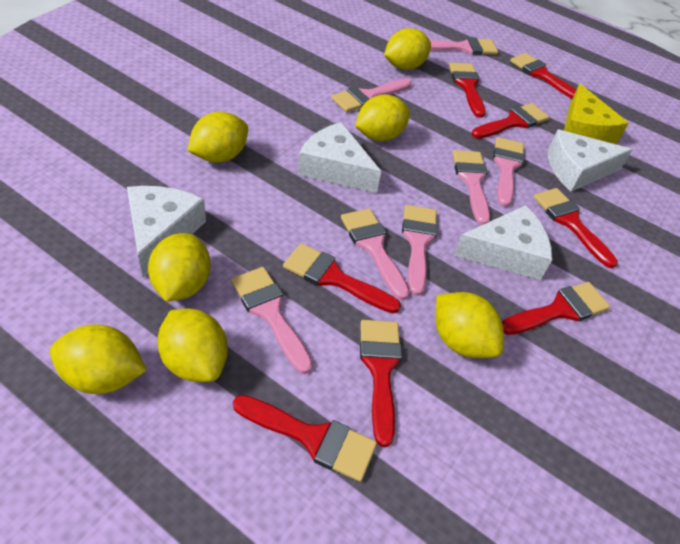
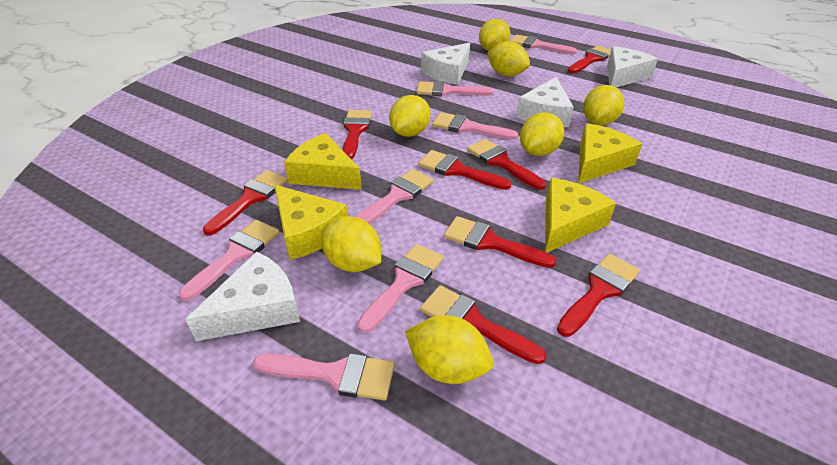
yellow cheese: 1 -> 4

